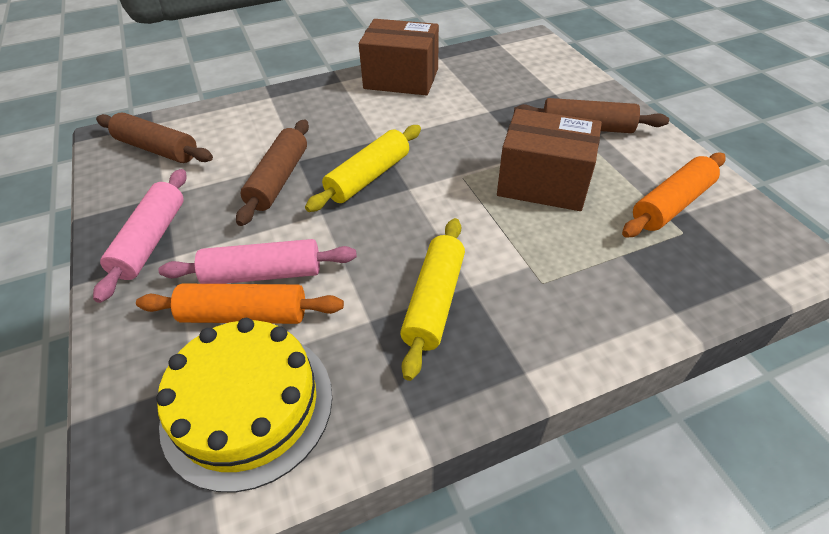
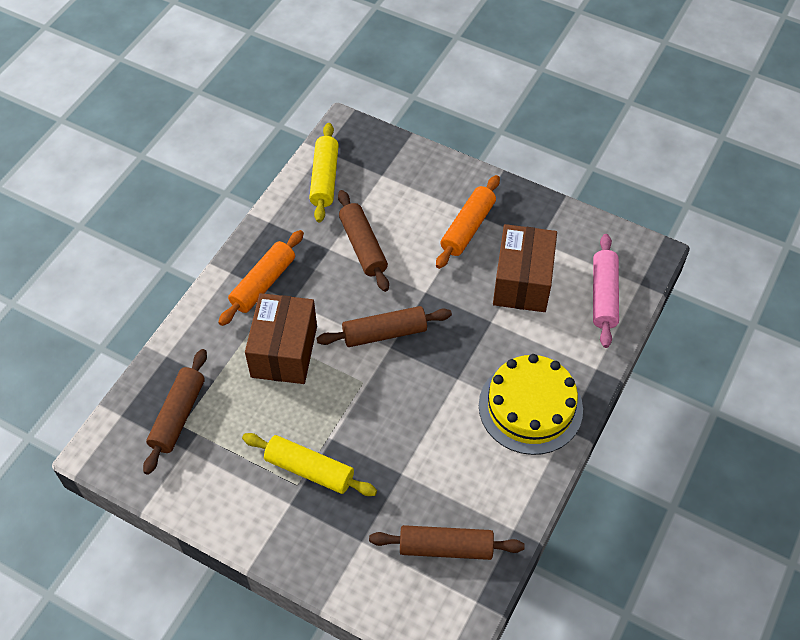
brown rolling pin: 3 -> 4
pink rolling pin: 2 -> 1

